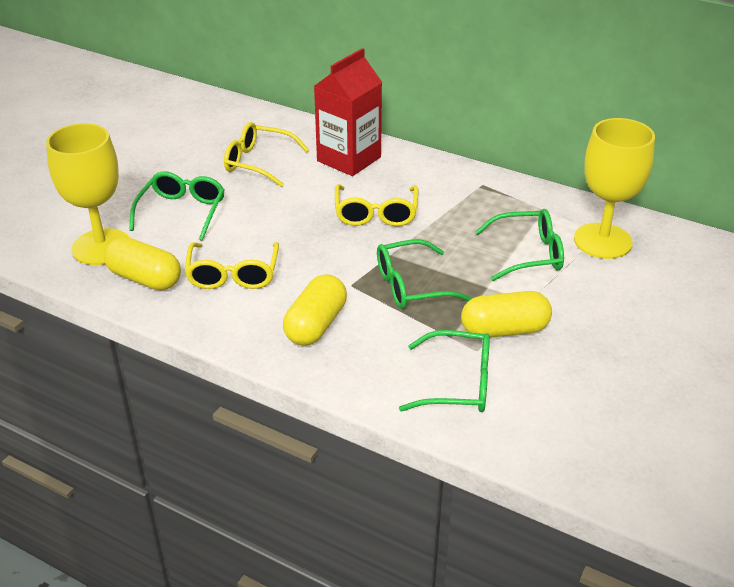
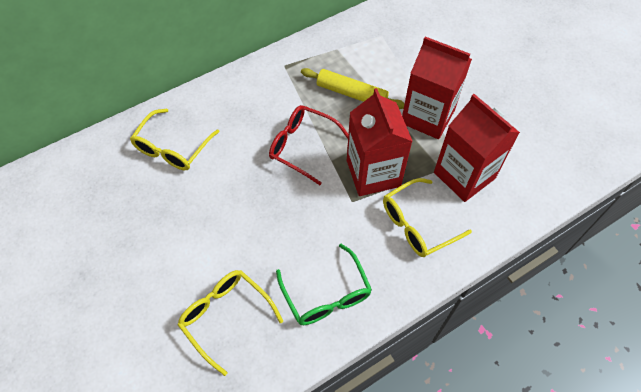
green glasses: 4 -> 1
red carton: 1 -> 3
red glasses: 0 -> 1
yellow capsule: 3 -> 0
yellow goblet: 2 -> 0
yellow rolling pin: 0 -> 1

